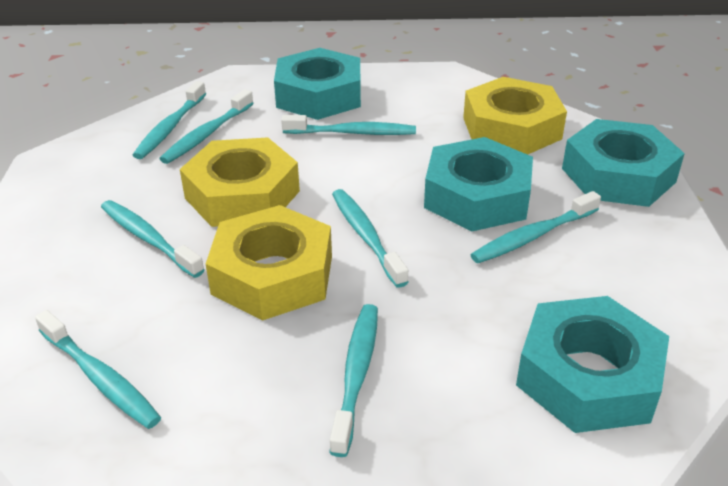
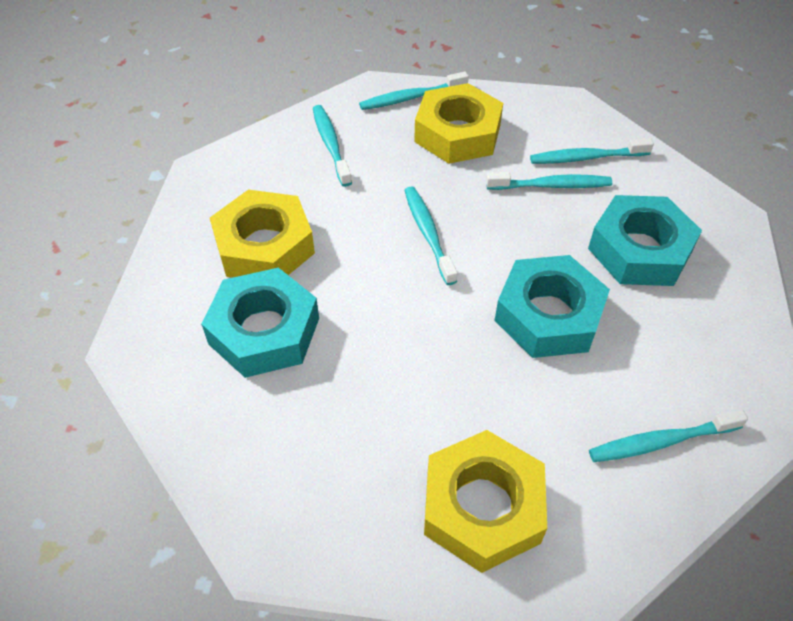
turquoise nut: 4 -> 3
turquoise toothbrush: 8 -> 6

